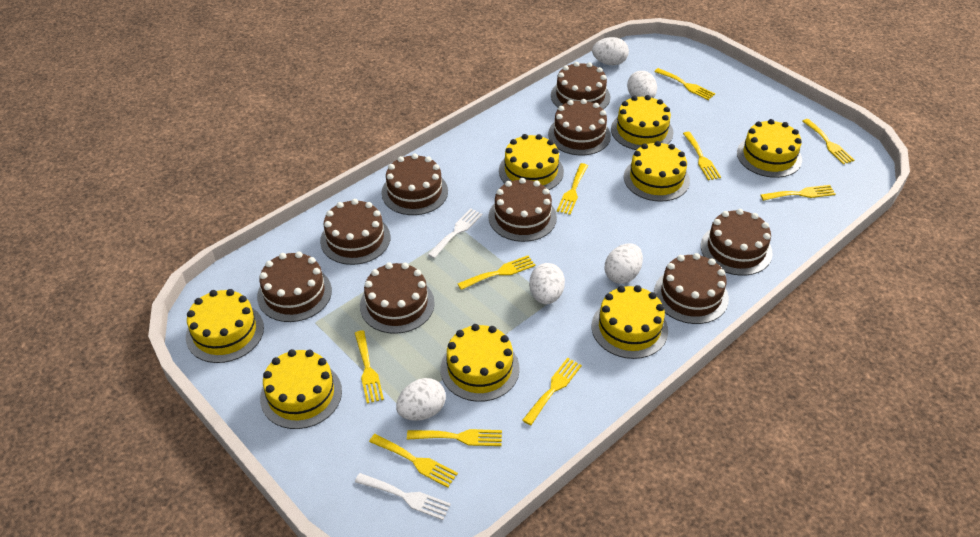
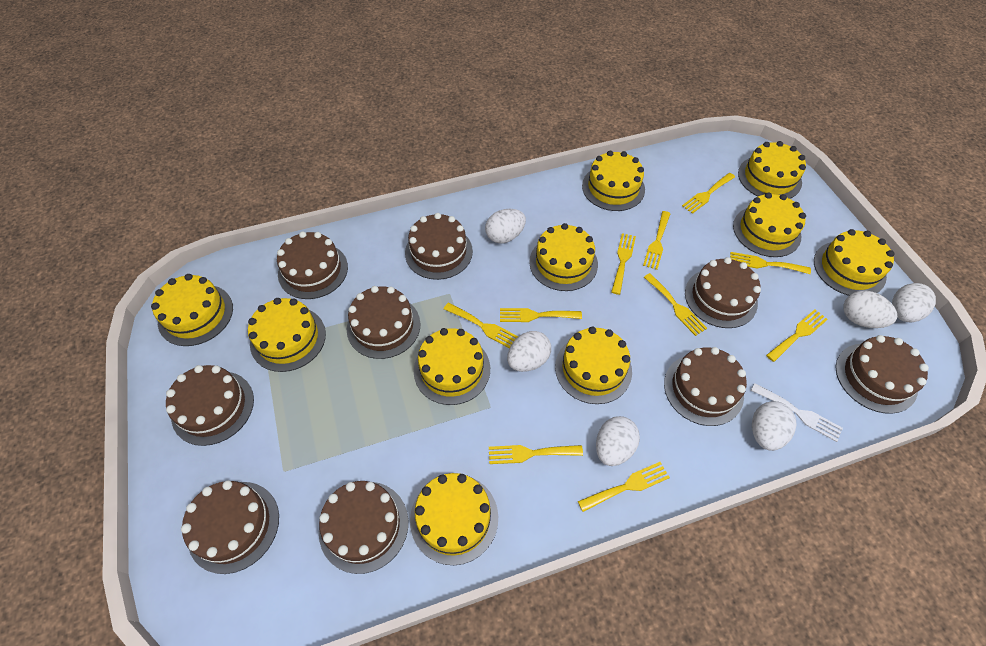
white egg: 5 -> 6
white fork: 2 -> 1
yellow cake: 8 -> 10

